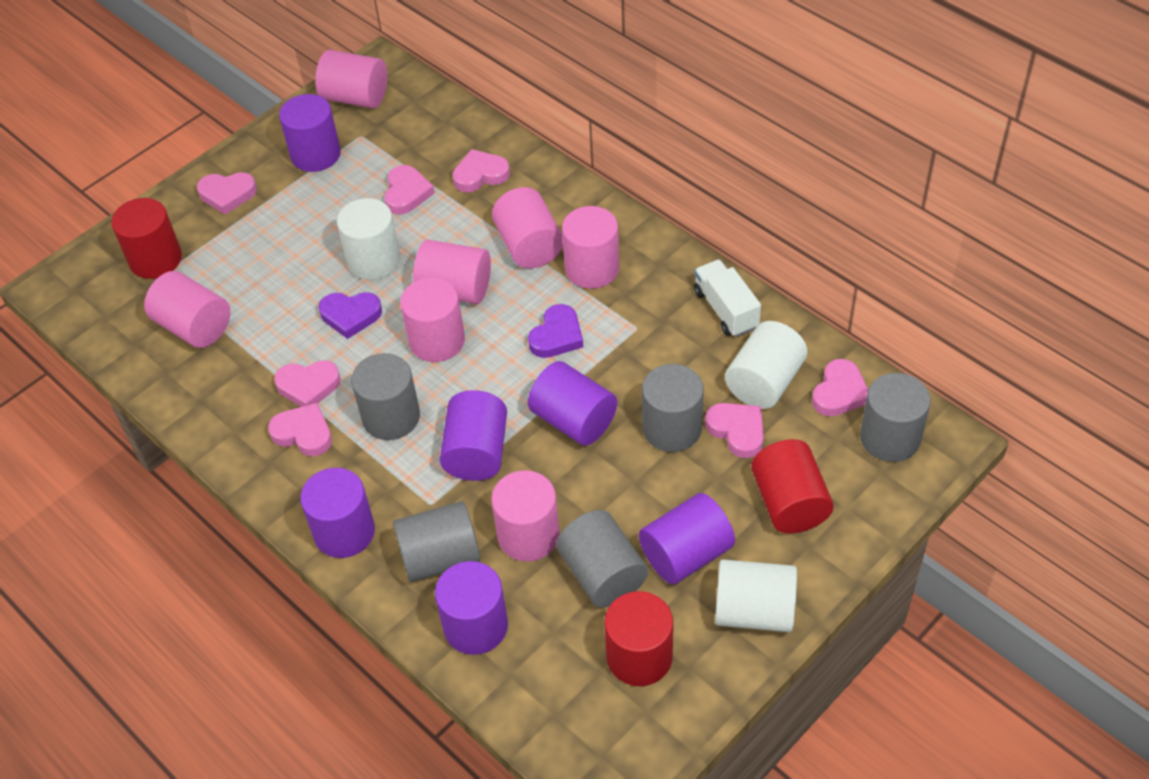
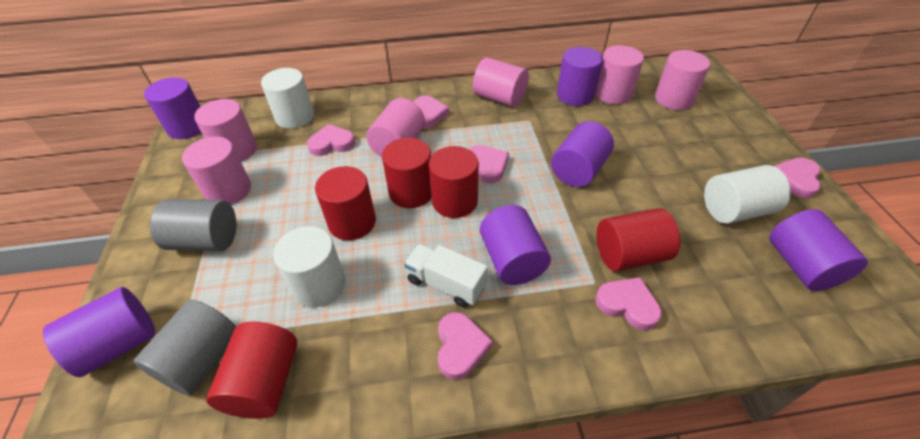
grey cylinder: 5 -> 2
pink cylinder: 7 -> 6
pink heart: 7 -> 6
purple heart: 2 -> 0
red cylinder: 3 -> 5

